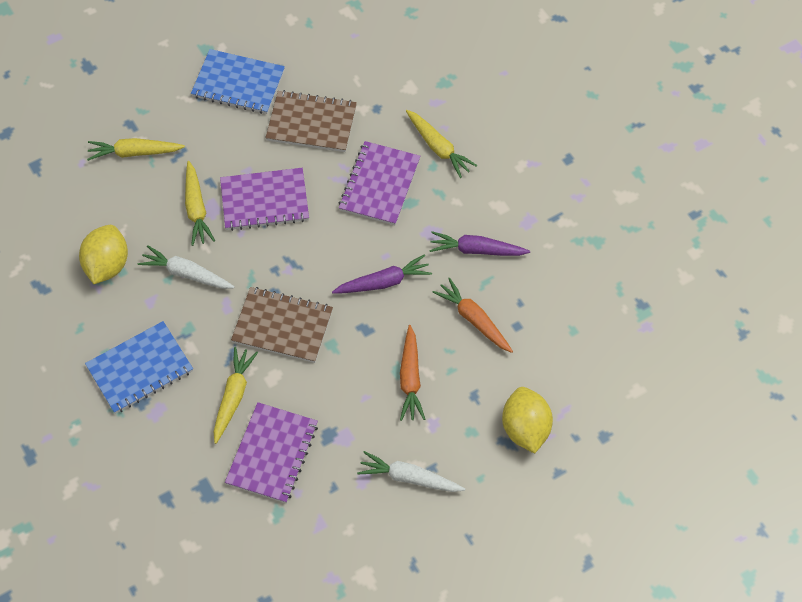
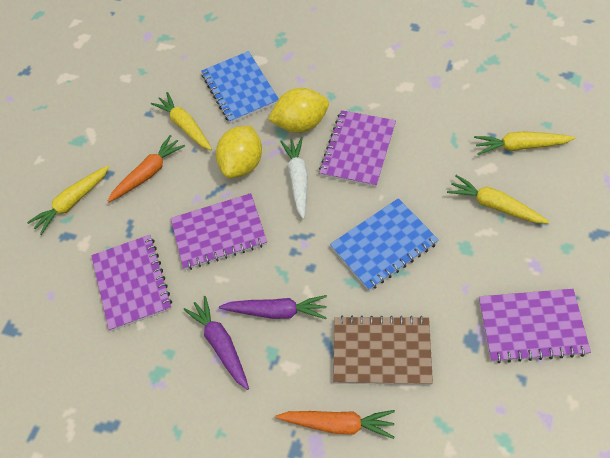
brown notebook: 2 -> 1
purple notebook: 3 -> 4
white carrot: 2 -> 1

